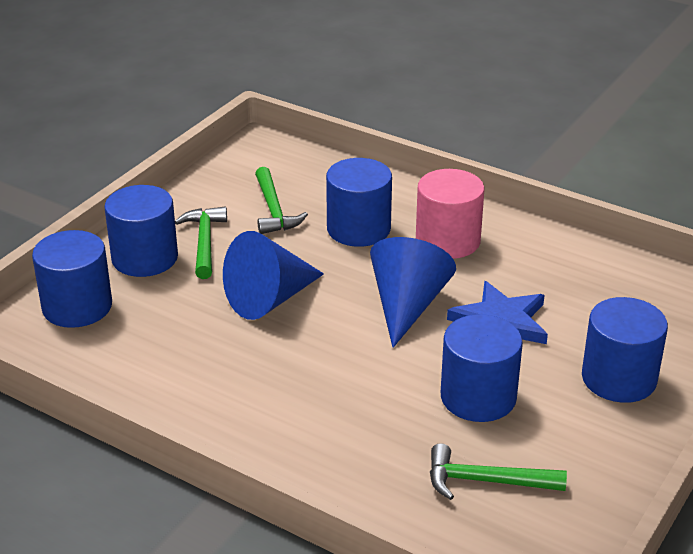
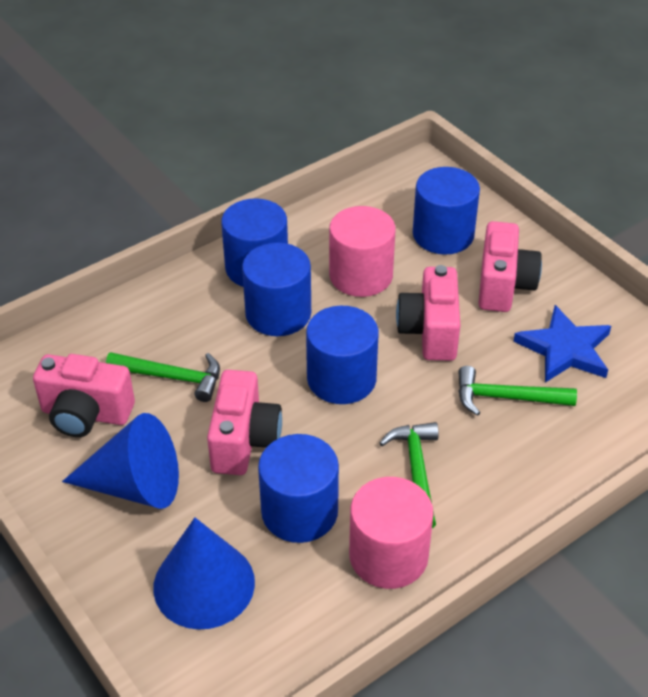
pink camera: 0 -> 4
pink cylinder: 1 -> 2

